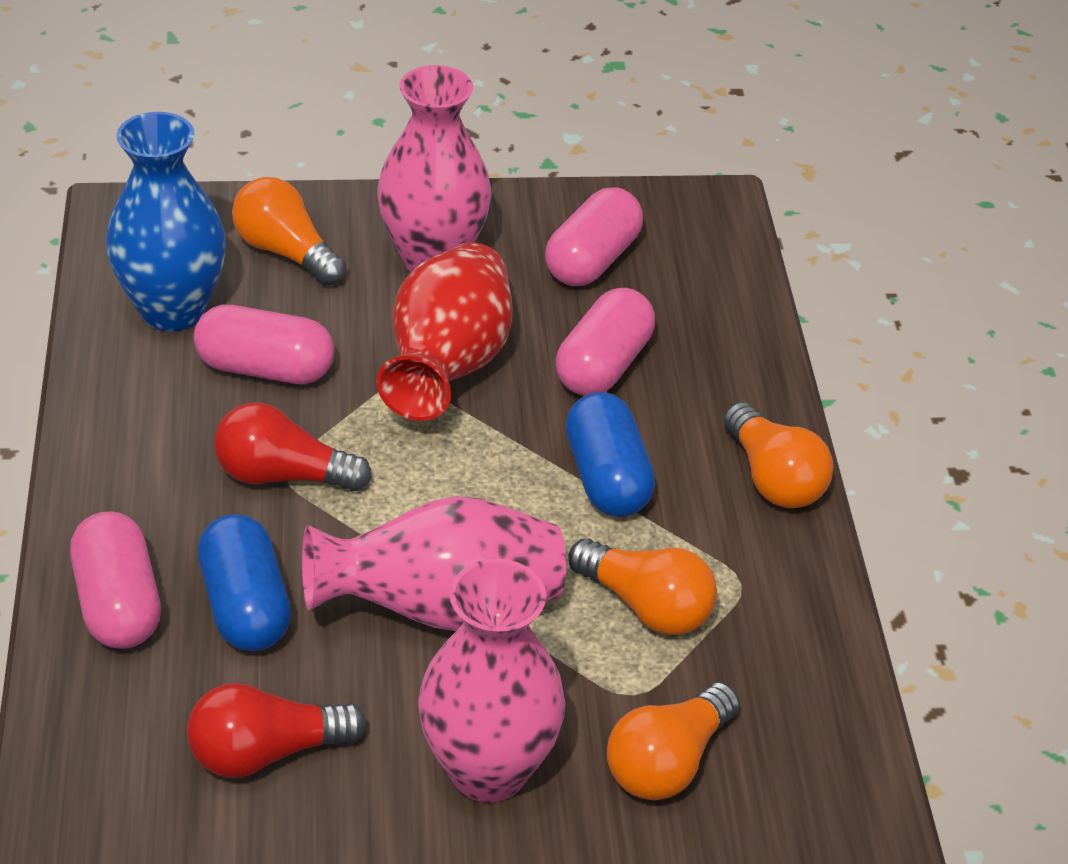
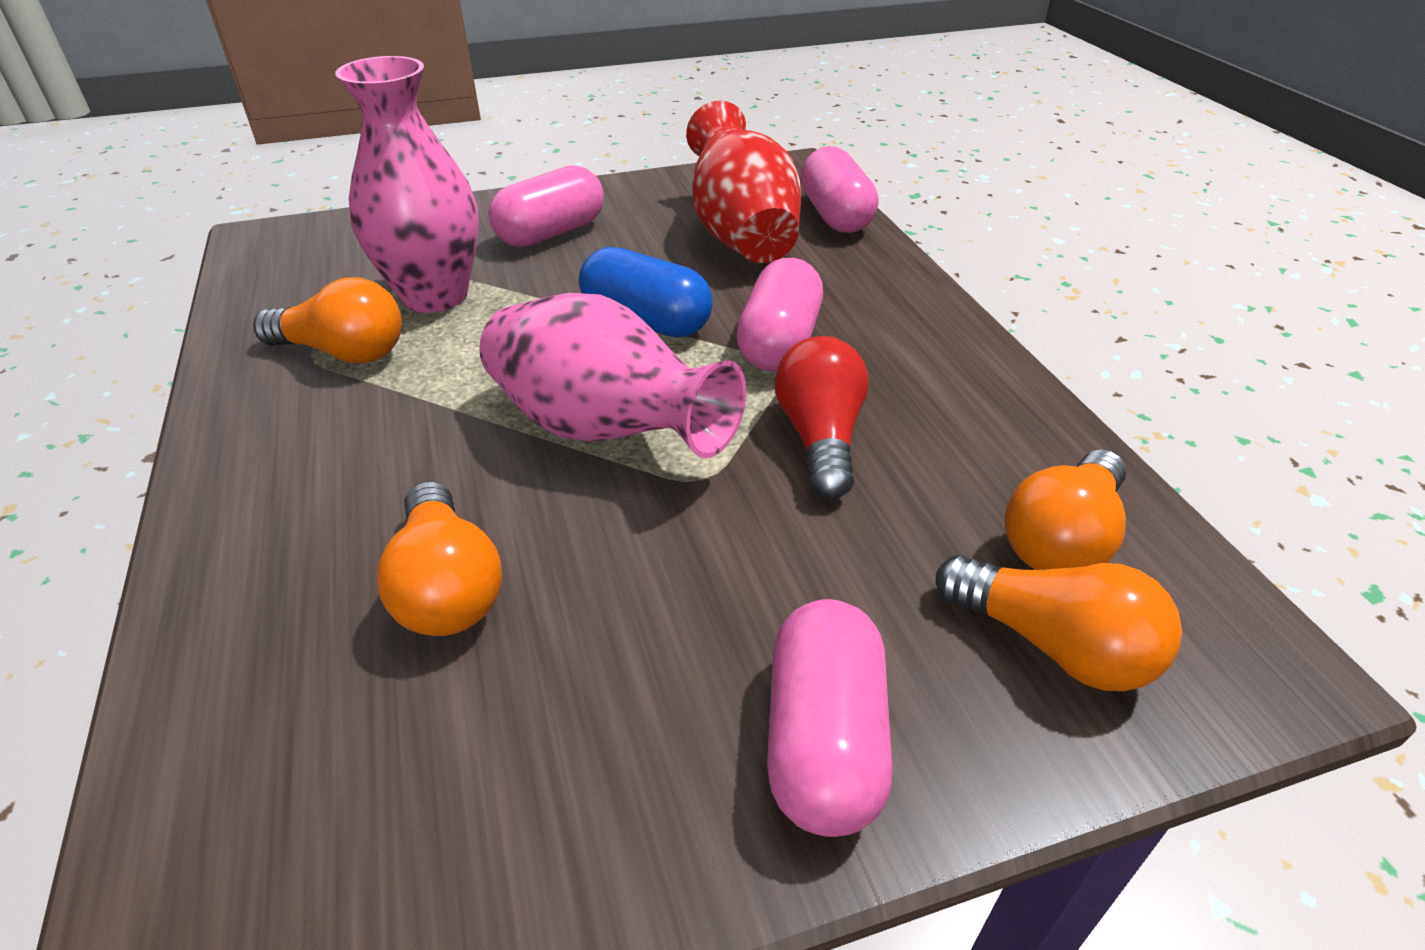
blue capsule: 2 -> 1
blue vase: 1 -> 0
pink vase: 3 -> 2
red light bulb: 2 -> 1

